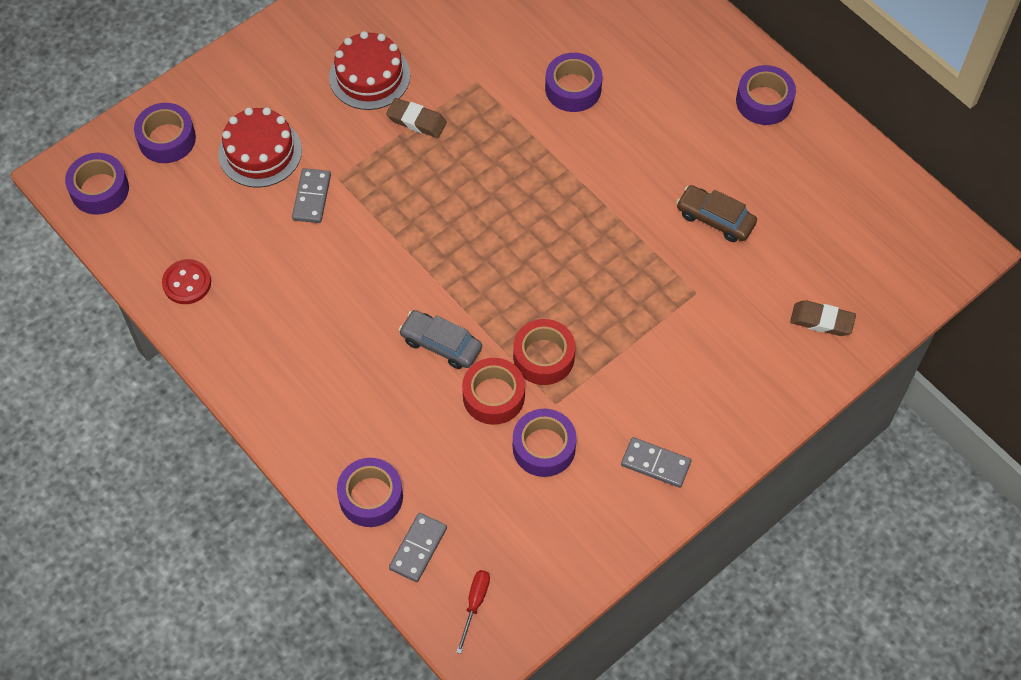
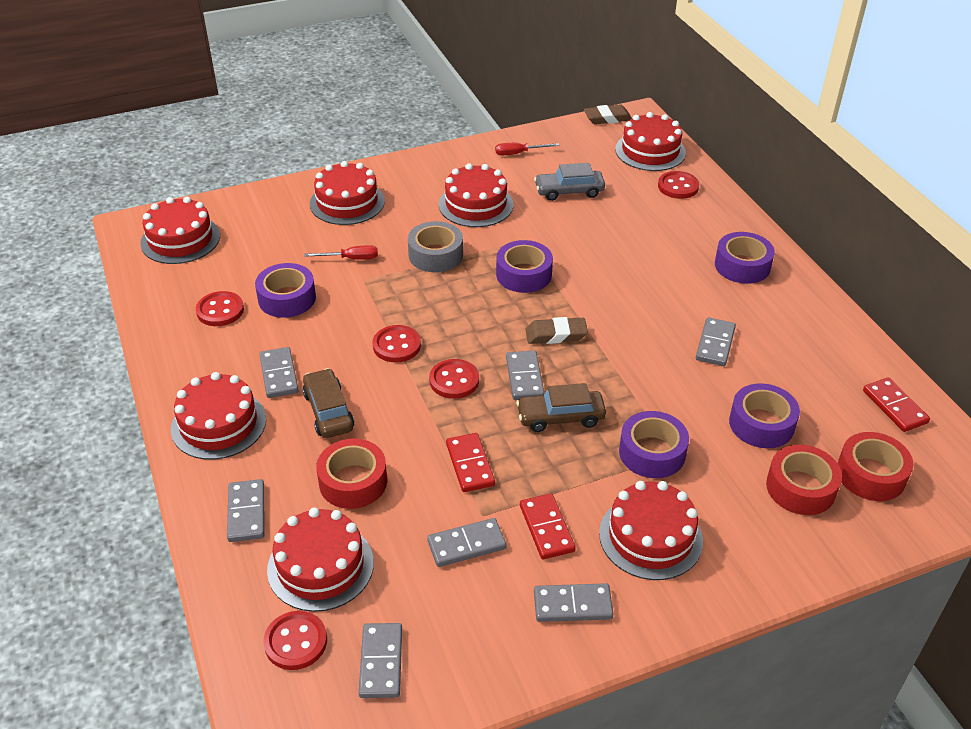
brown car: 1 -> 2
grey domino: 3 -> 7
grey tape: 0 -> 1
purple tape: 6 -> 5
red button: 1 -> 5
red cake: 2 -> 7
red domino: 0 -> 3
red screwdriver: 1 -> 2
red tape: 2 -> 3

